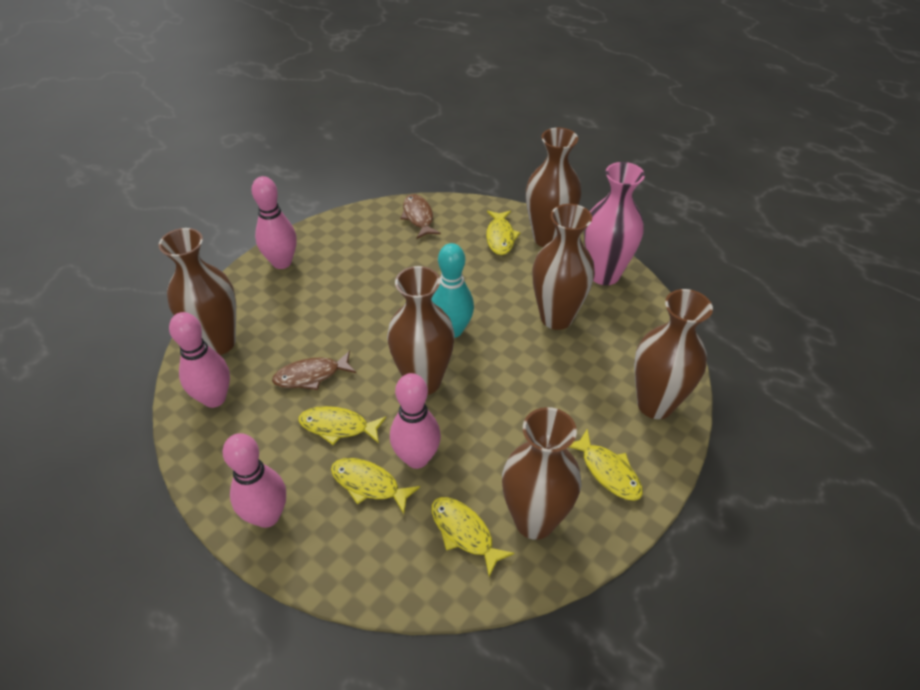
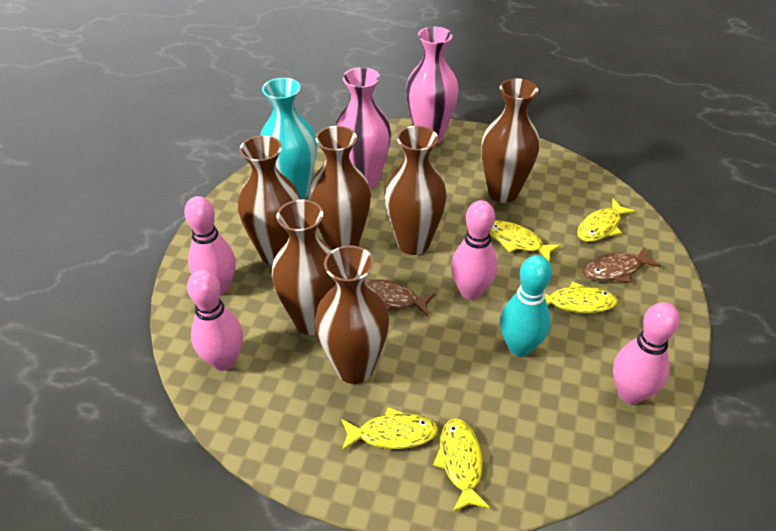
pink vase: 1 -> 2
turquoise vase: 0 -> 1

